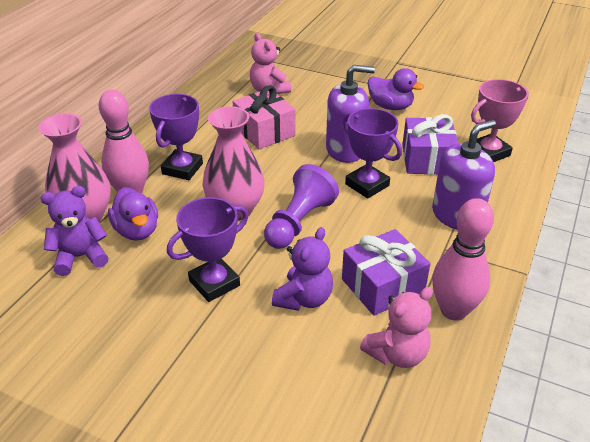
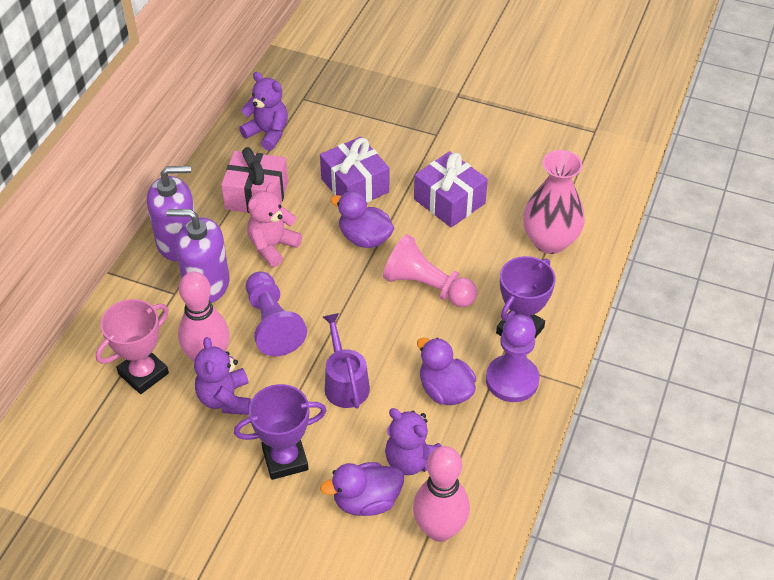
pink pawn: 0 -> 1
pink teddy bear: 2 -> 1
pink vase: 2 -> 1
purple duck: 2 -> 3
purple pawn: 1 -> 2
purple teddy bear: 2 -> 3
purple trophy: 3 -> 2
purple watering can: 0 -> 1

